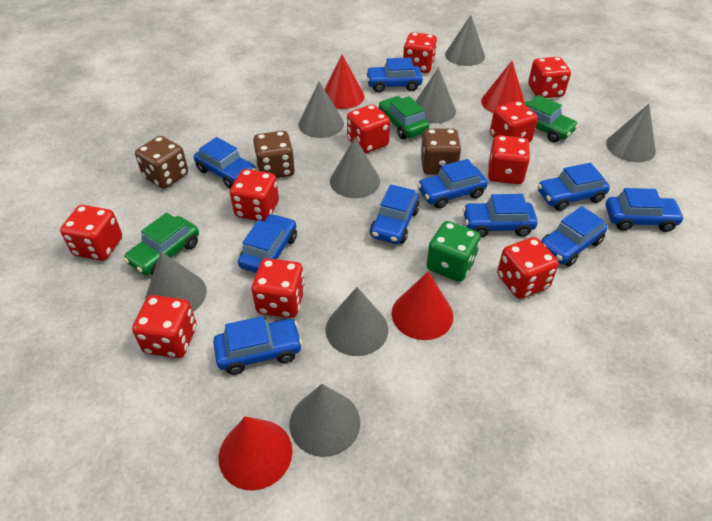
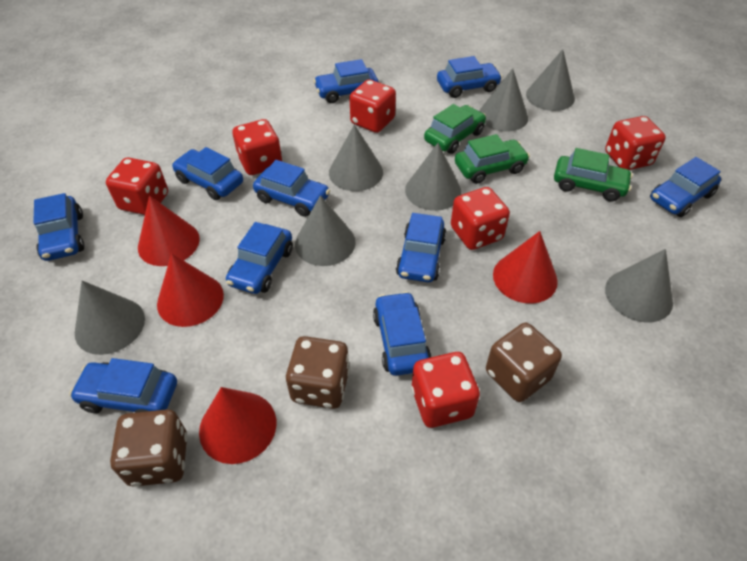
green dice: 1 -> 0
grey cone: 8 -> 7
red dice: 10 -> 6

